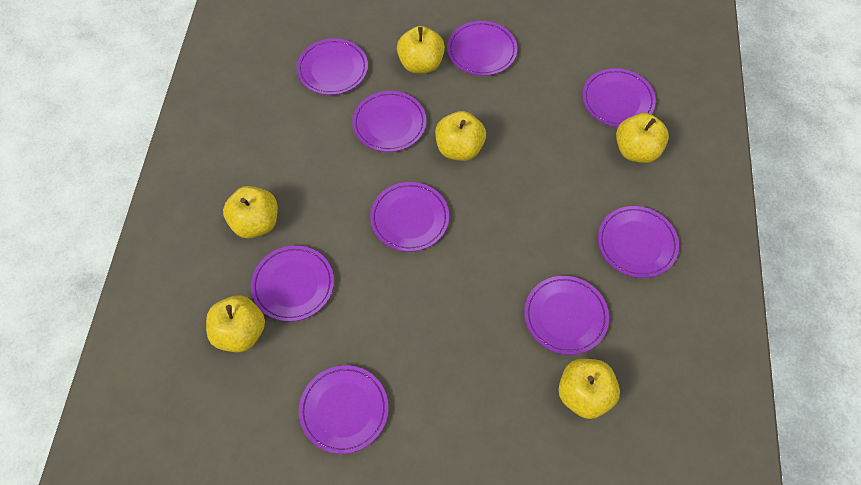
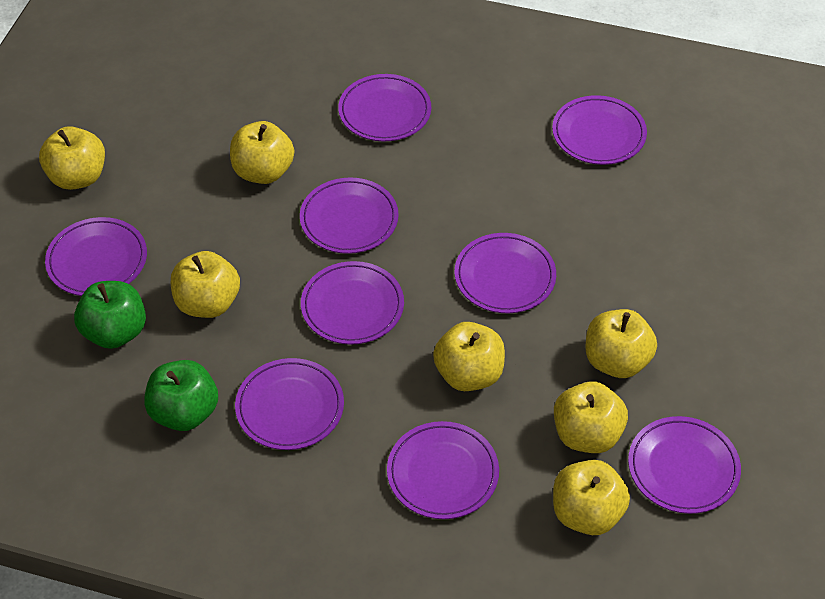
green apple: 0 -> 2
yellow apple: 6 -> 7

